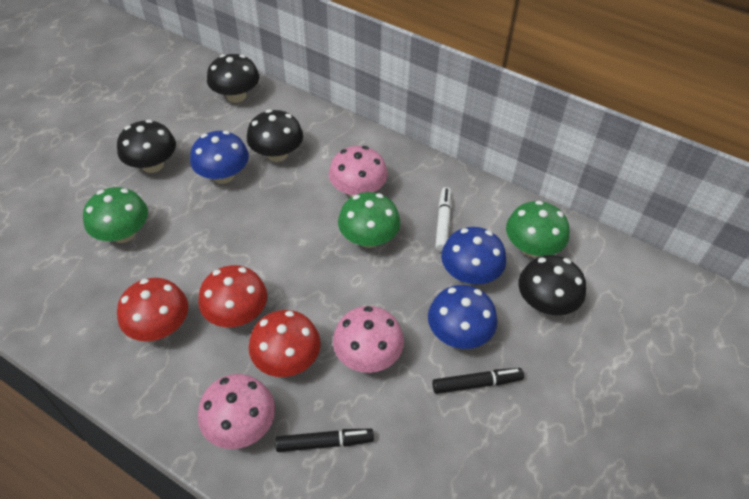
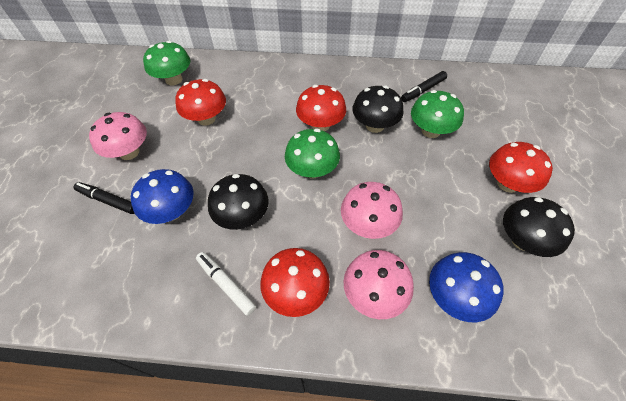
black mushroom: 4 -> 3
blue mushroom: 3 -> 2
red mushroom: 3 -> 4

